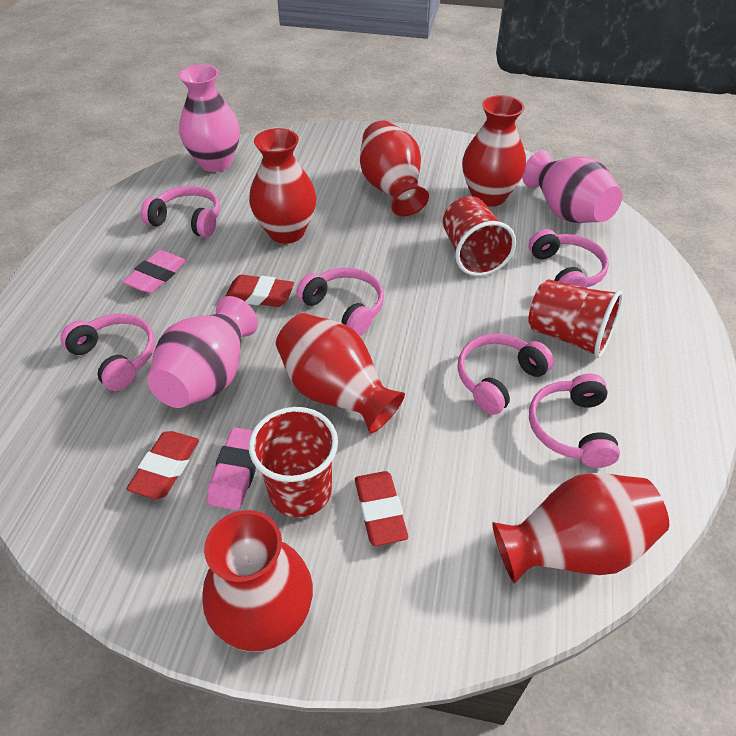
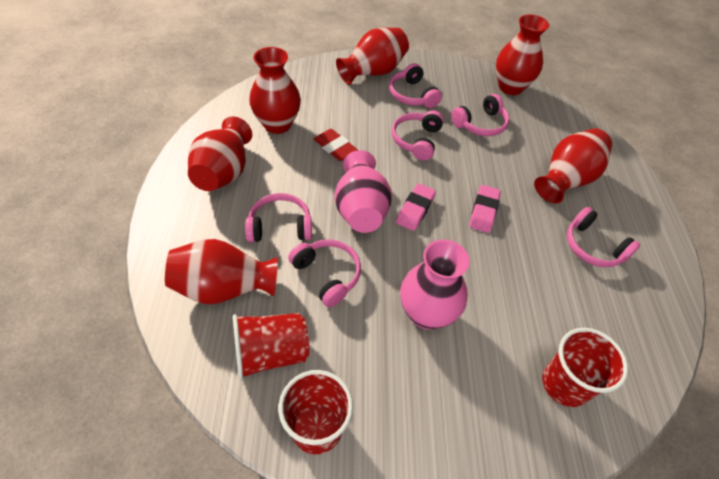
pink vase: 3 -> 2
red eraser: 3 -> 1

